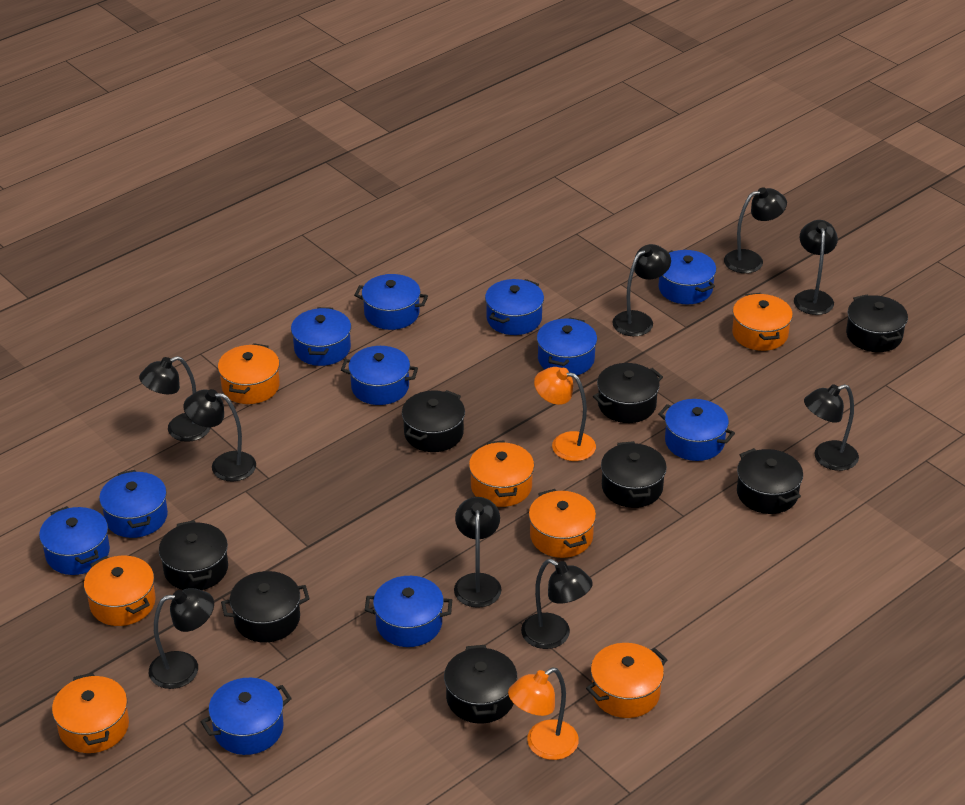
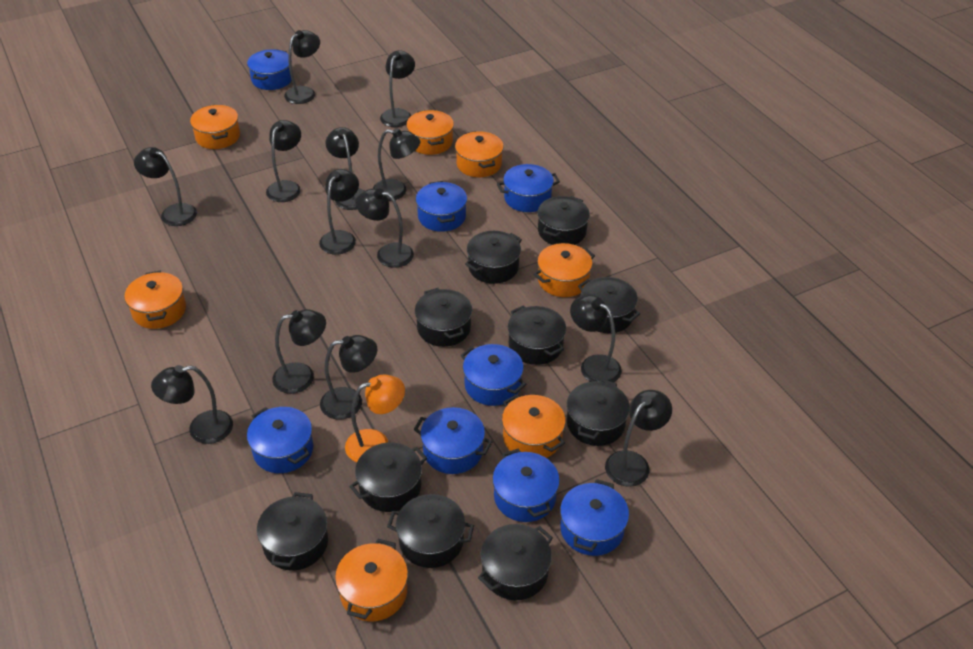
black lamp: 9 -> 13
black pot: 8 -> 10
blue pot: 11 -> 8
orange lamp: 2 -> 1

